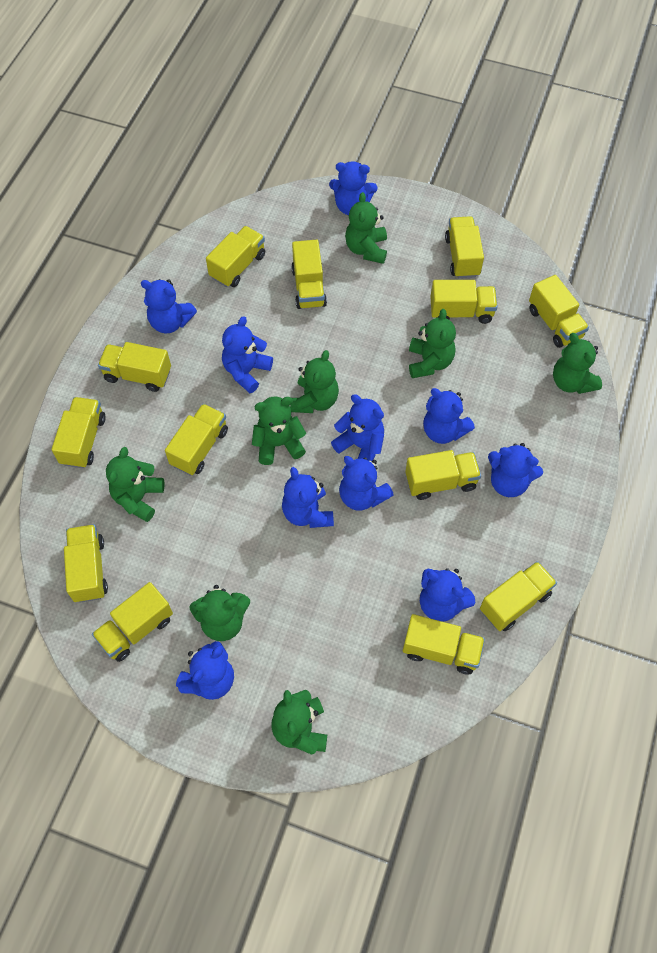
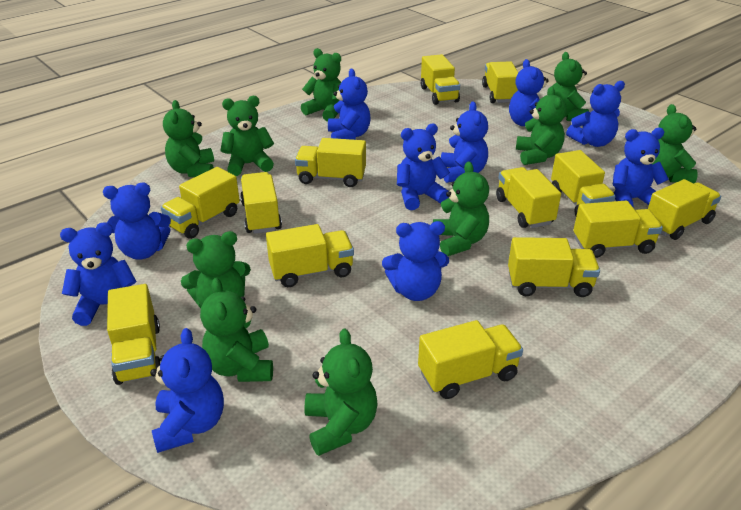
green teddy bear: 8 -> 10

